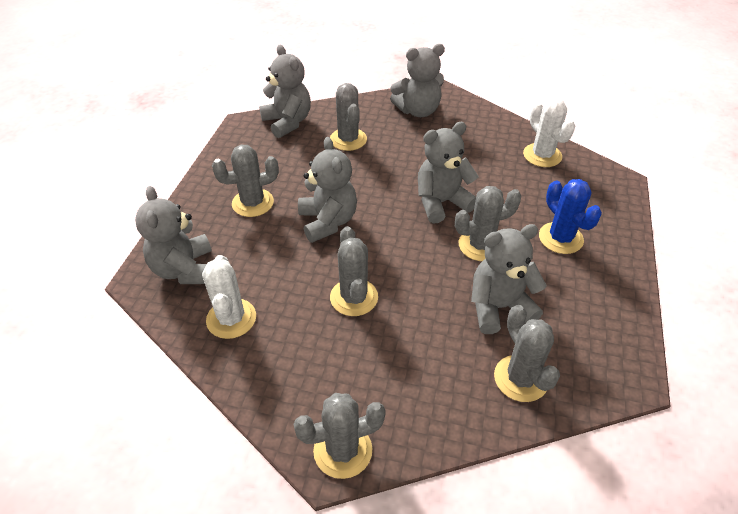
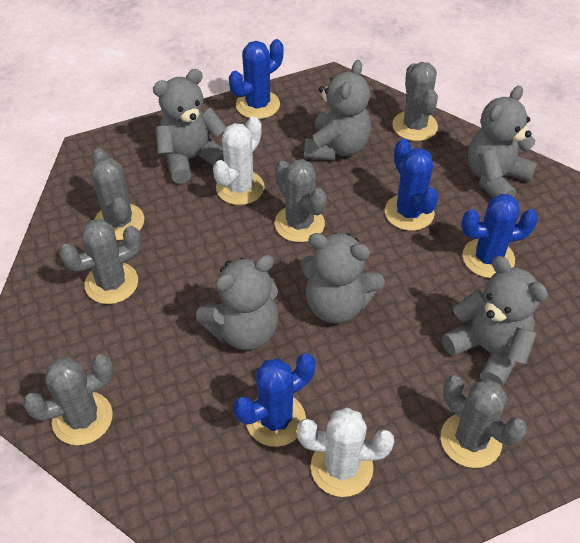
blue cactus: 1 -> 4

